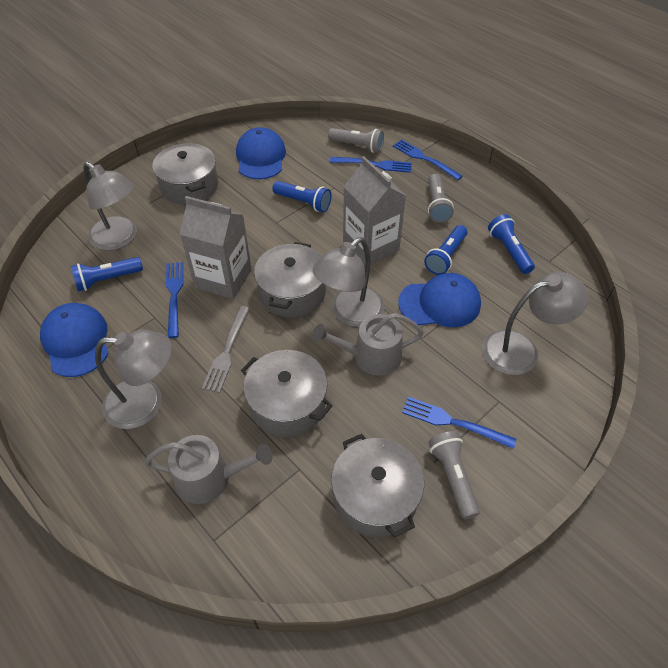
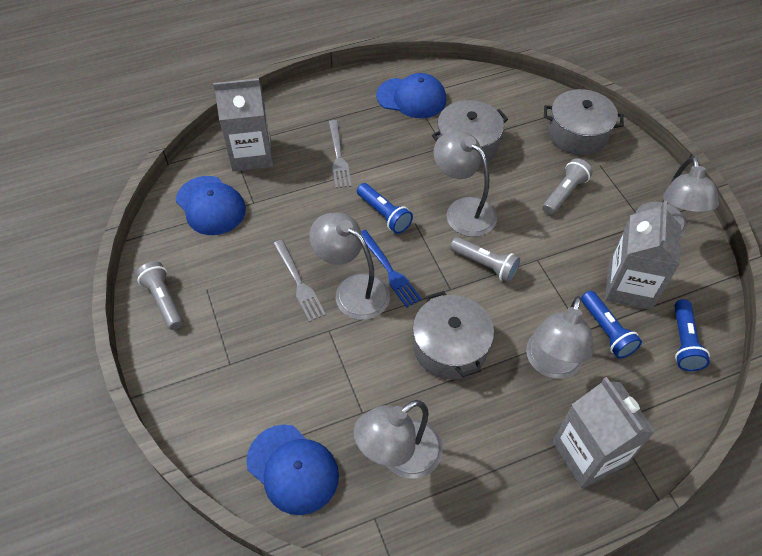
blue flashlight: 4 -> 3
blue fork: 4 -> 1
grey carton: 2 -> 3
grey fork: 1 -> 2
grey lamp: 4 -> 5
grey pot: 4 -> 3
grey watering can: 2 -> 0

